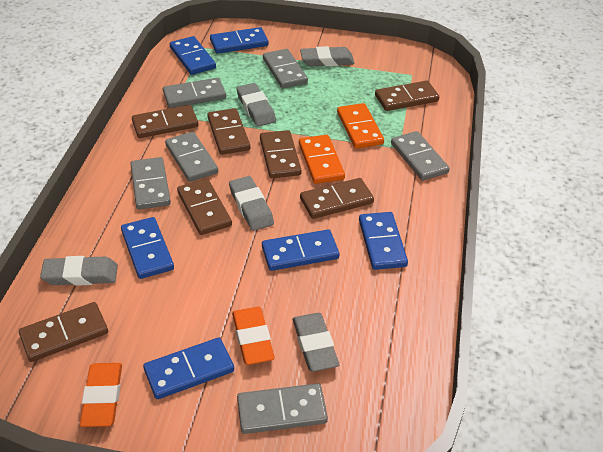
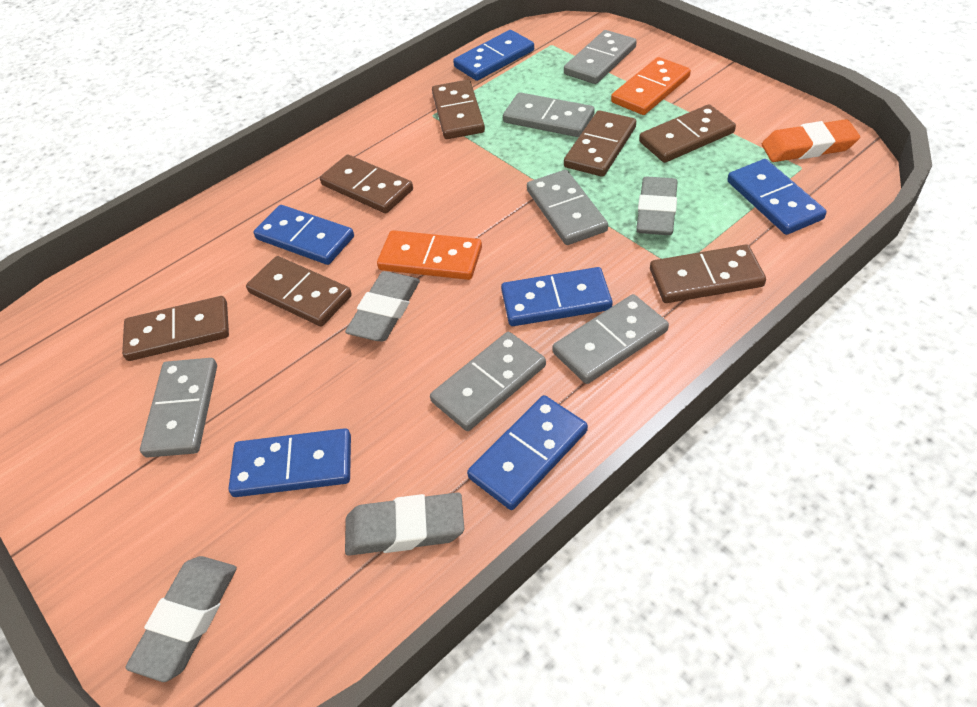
grey eraser: 5 -> 4
orange eraser: 2 -> 1

